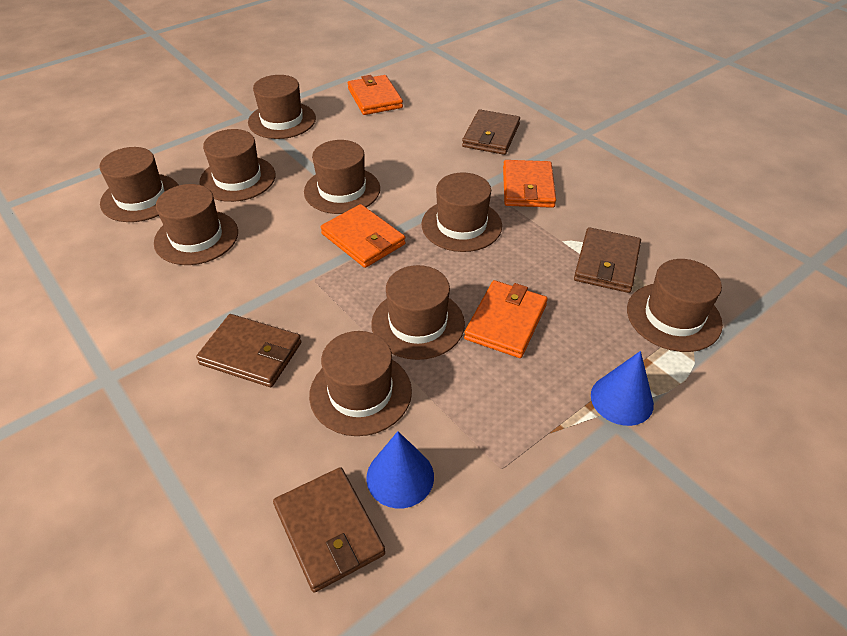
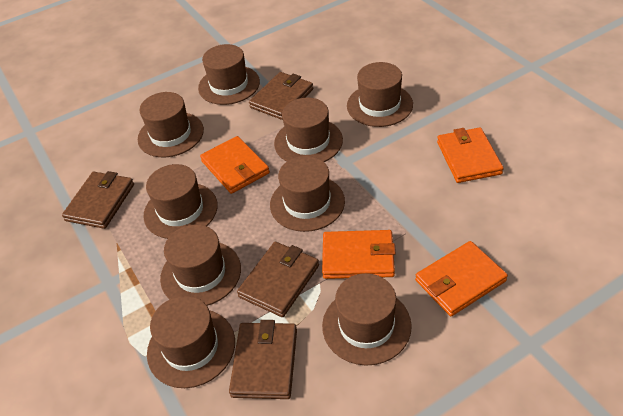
blue cone: 2 -> 0

